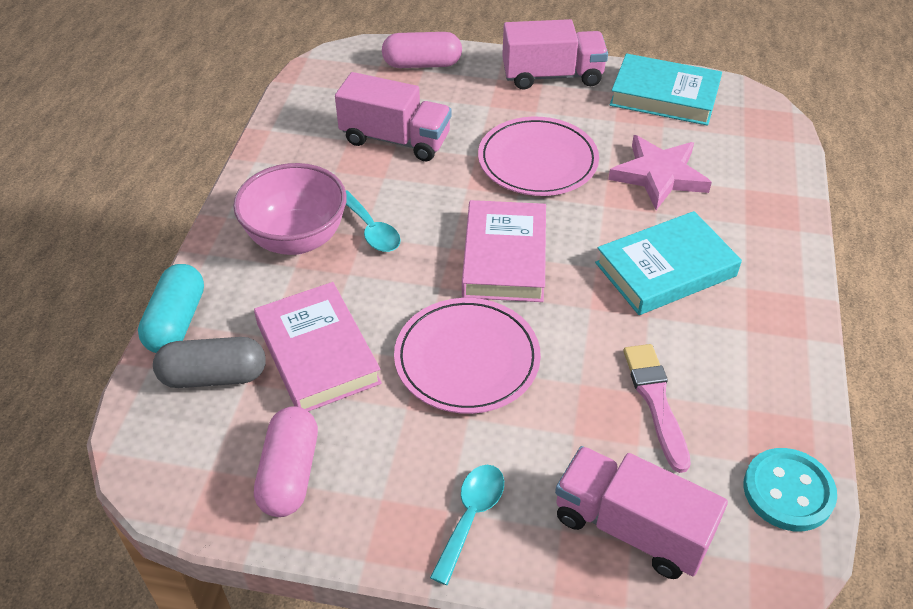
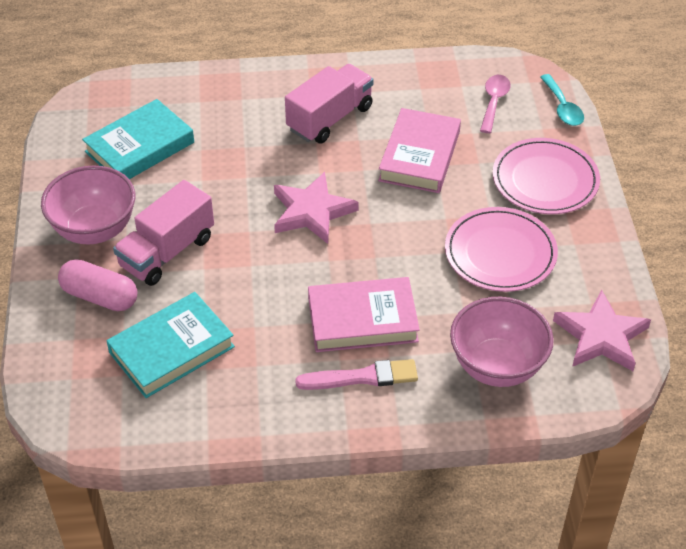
grey capsule: 1 -> 0
pink bowl: 1 -> 2
pink capsule: 2 -> 1
pink spoon: 0 -> 1
pink star: 1 -> 2
pink truck: 3 -> 2
turquoise button: 1 -> 0
turquoise capsule: 1 -> 0
turquoise spoon: 2 -> 1

